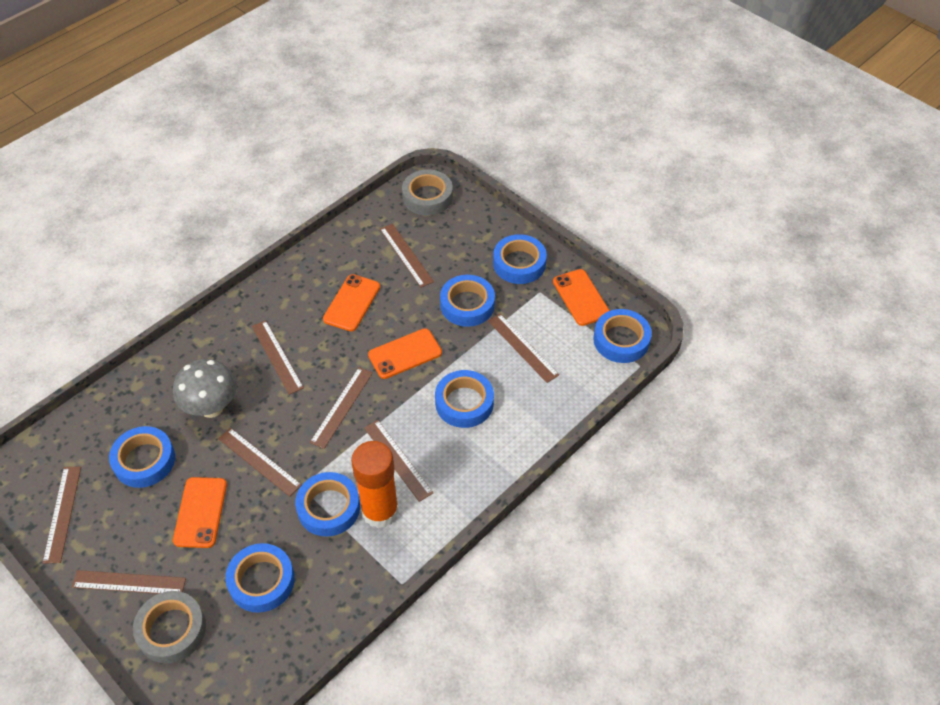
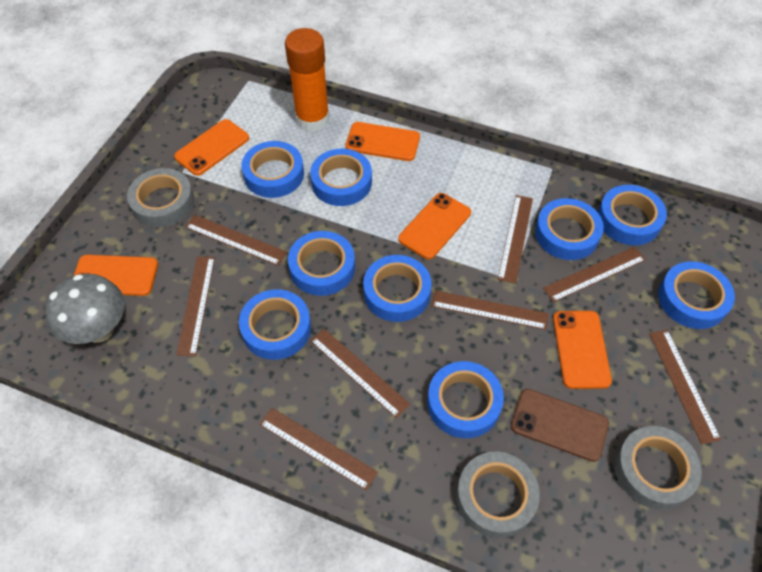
blue tape: 7 -> 9
brown phone: 0 -> 1
grey tape: 2 -> 3
orange phone: 4 -> 5

